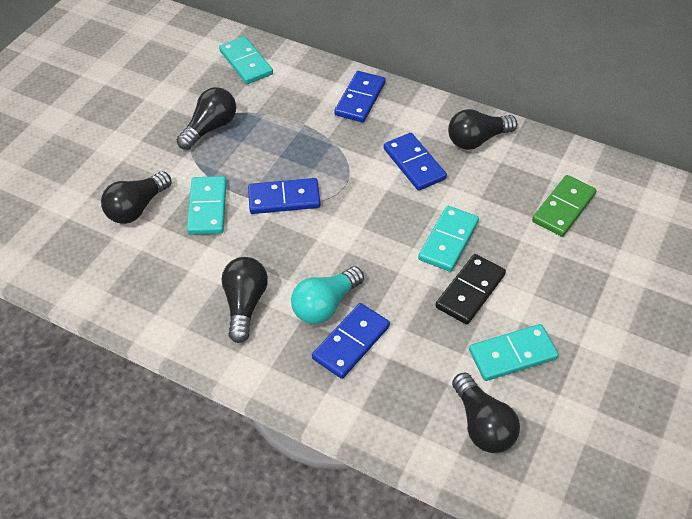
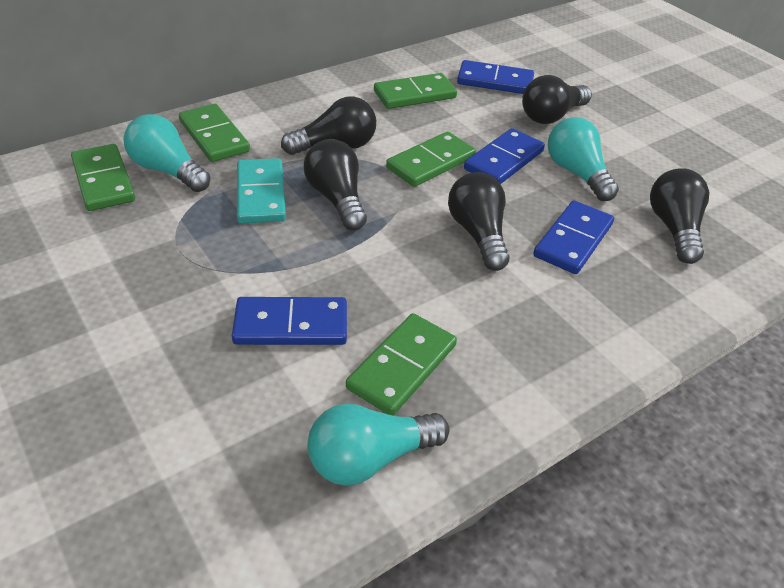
black domino: 1 -> 0
green domino: 1 -> 5
turquoise domino: 4 -> 1
turquoise light bulb: 1 -> 3

